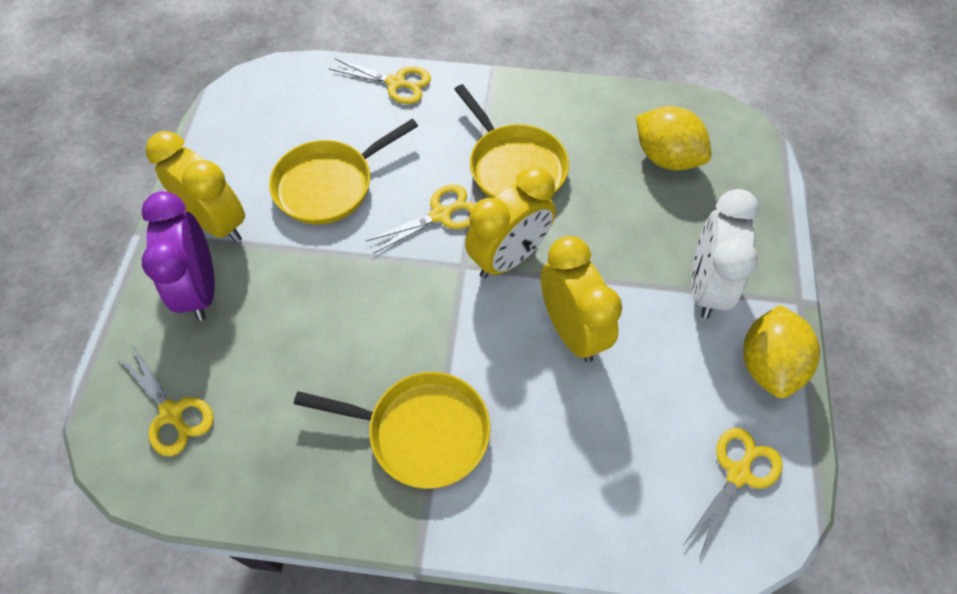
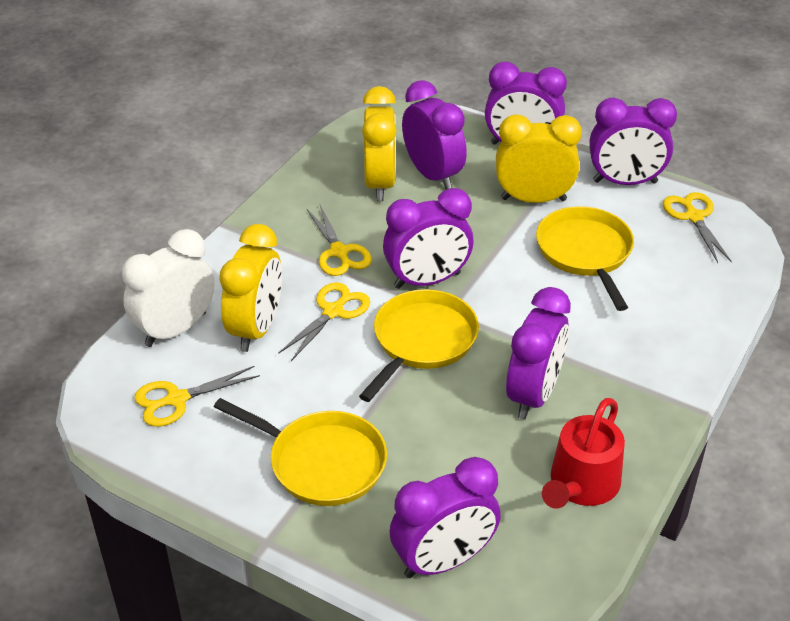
purple clock: 1 -> 6
red watering can: 0 -> 1
yellow lemon: 2 -> 0

